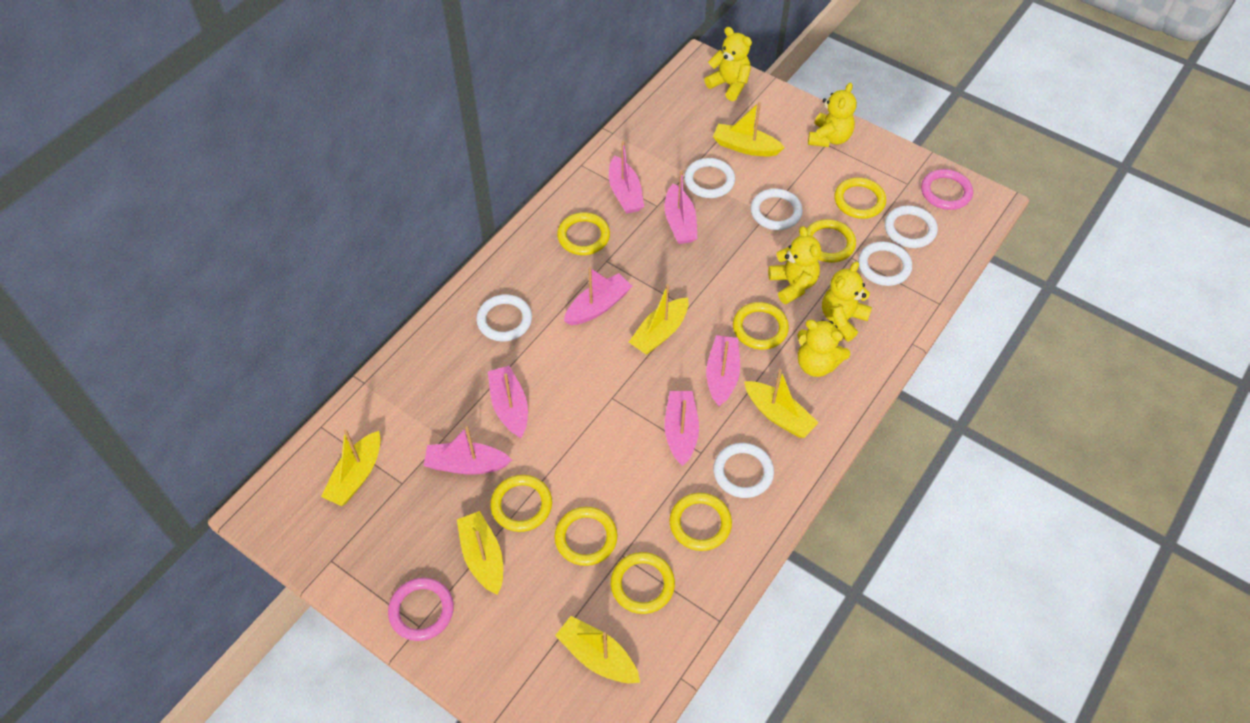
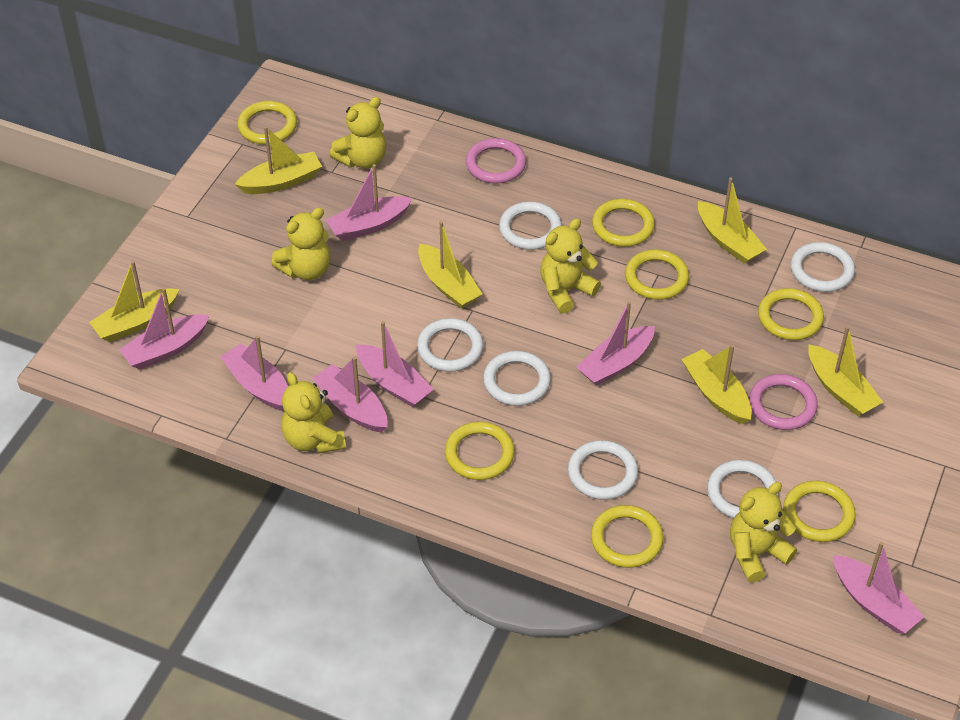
yellow ring: 8 -> 7

